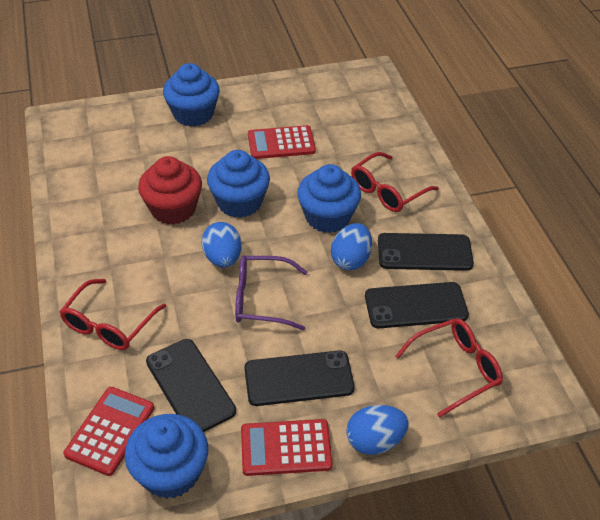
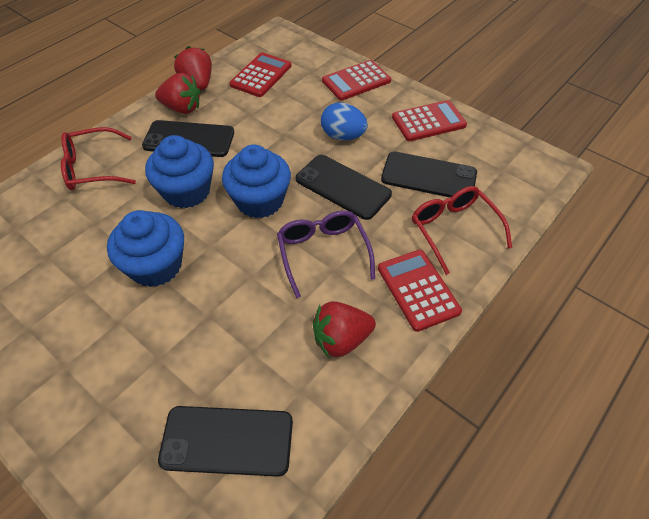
blue cupcake: 4 -> 3
blue egg: 3 -> 1
red calculator: 3 -> 4
red cupcake: 1 -> 0
red glasses: 3 -> 2
red strawberry: 0 -> 3

